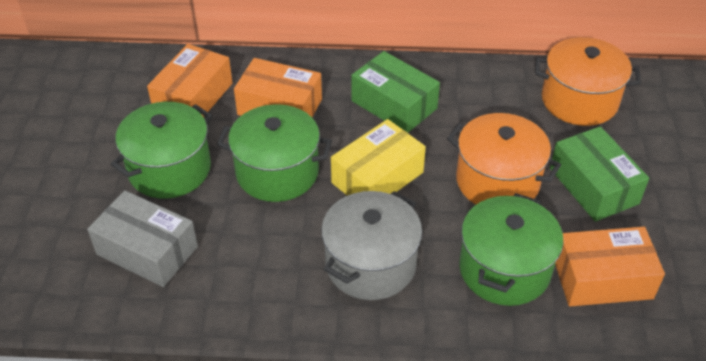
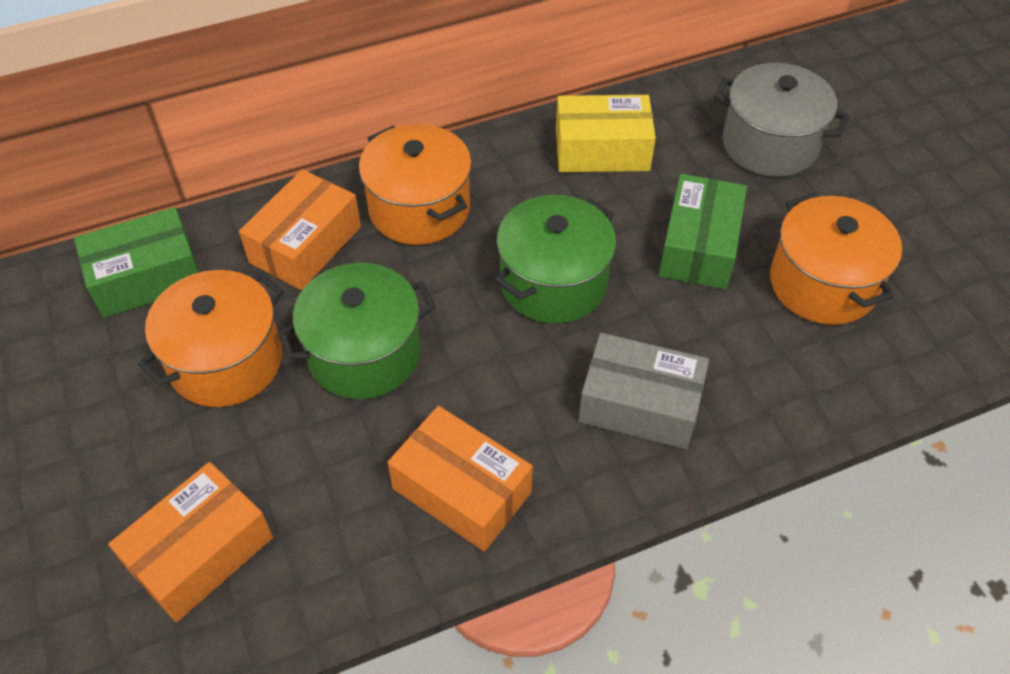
green pot: 3 -> 2
orange pot: 2 -> 3

